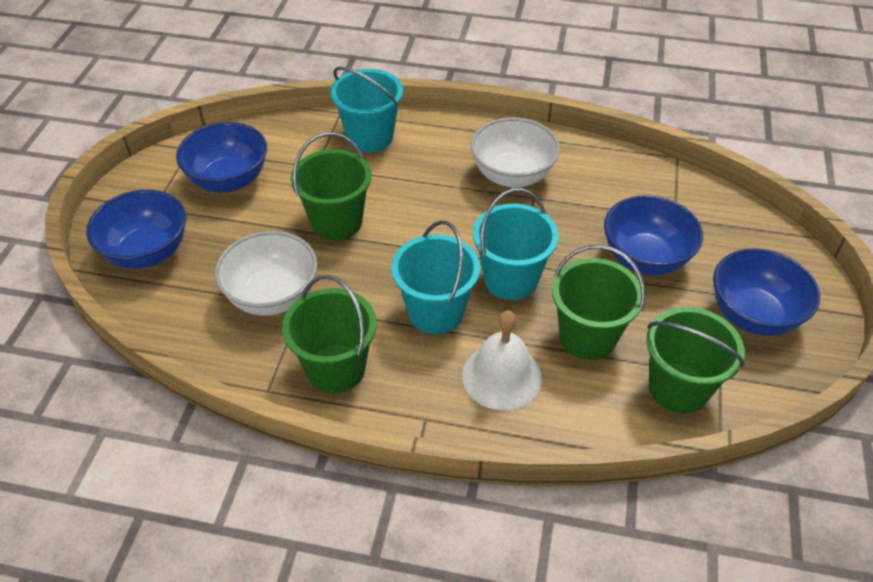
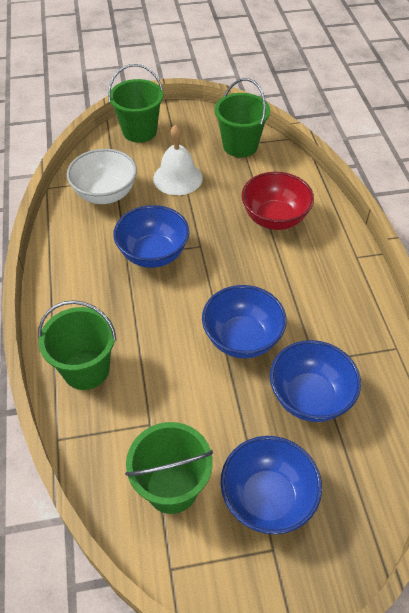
red bowl: 0 -> 1
turquoise bucket: 3 -> 0
white bowl: 2 -> 1

